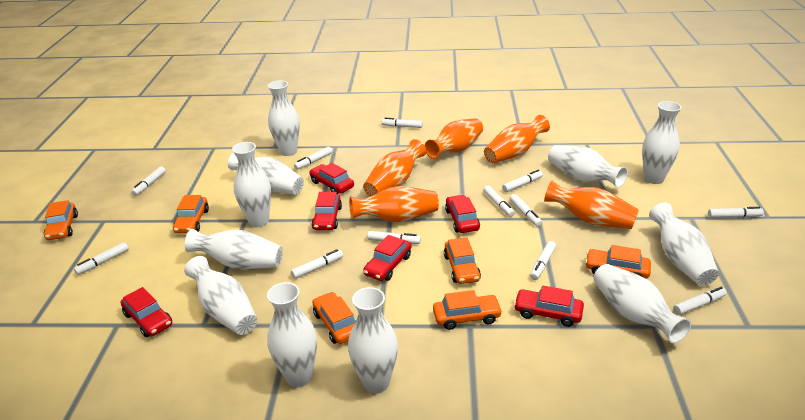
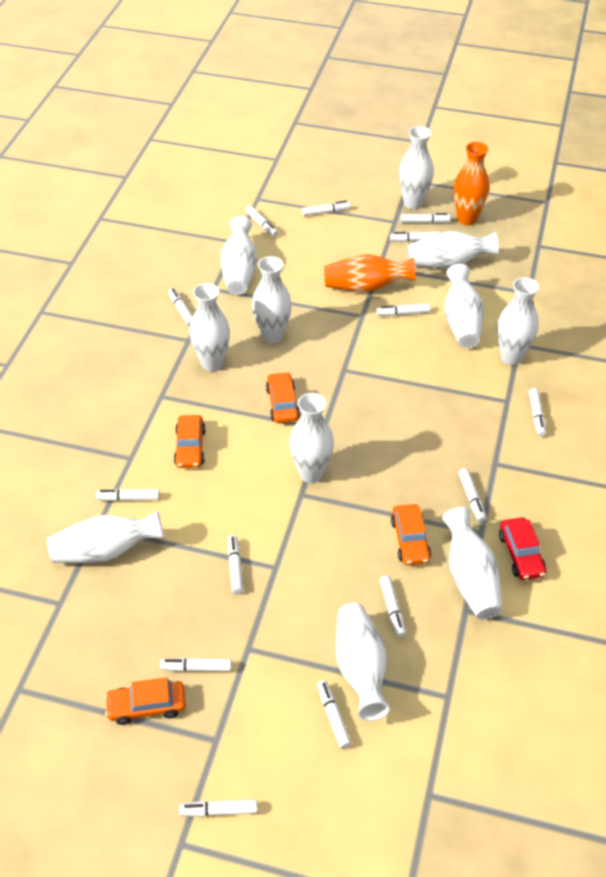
orange car: 6 -> 4
orange vase: 5 -> 2
red car: 6 -> 1
white marker: 12 -> 14

